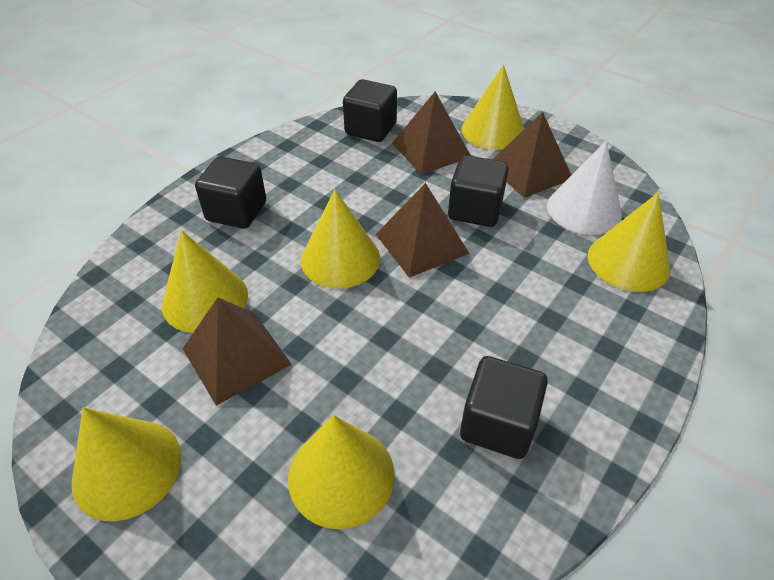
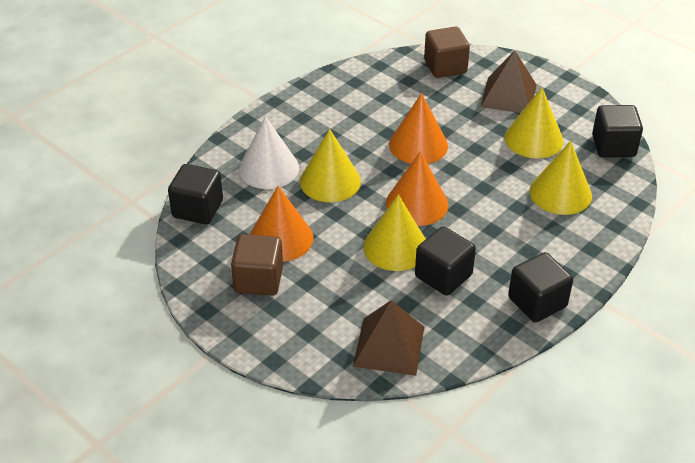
brown cube: 0 -> 2
brown pyramid: 4 -> 2
orange cone: 0 -> 3
yellow cone: 6 -> 4

